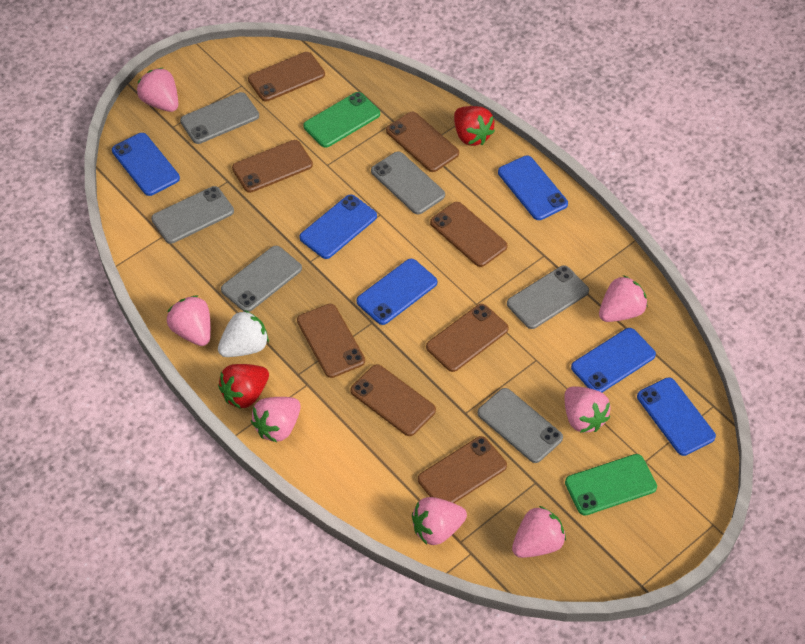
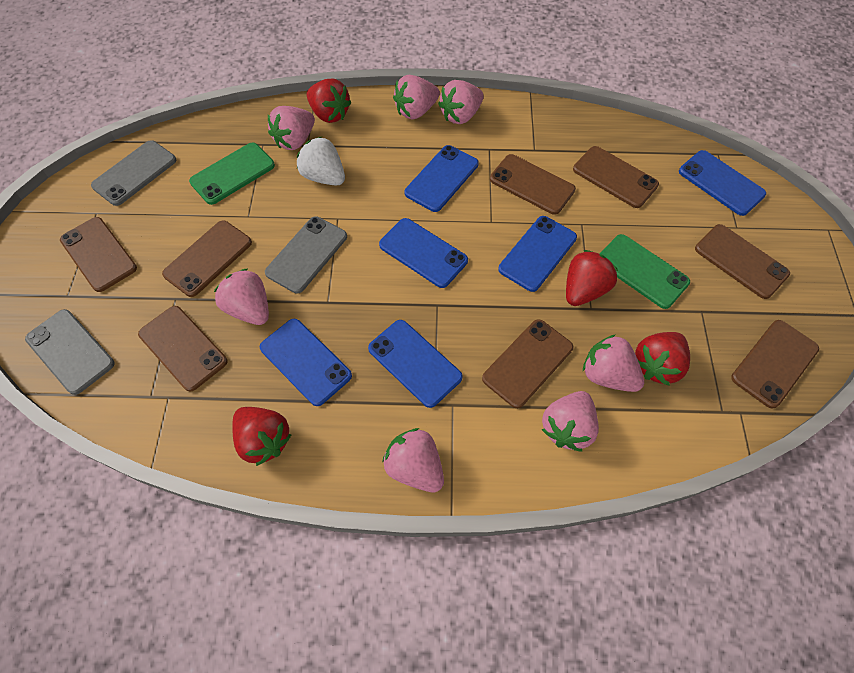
grey phone: 6 -> 3
red strawberry: 2 -> 4

